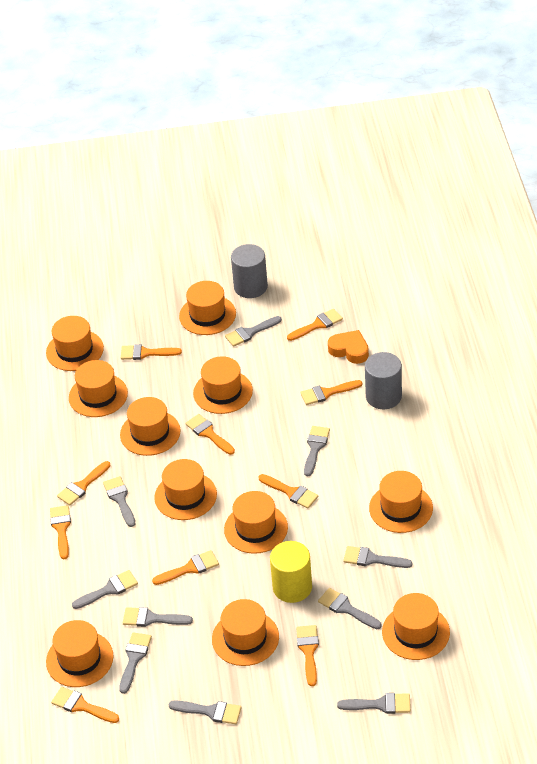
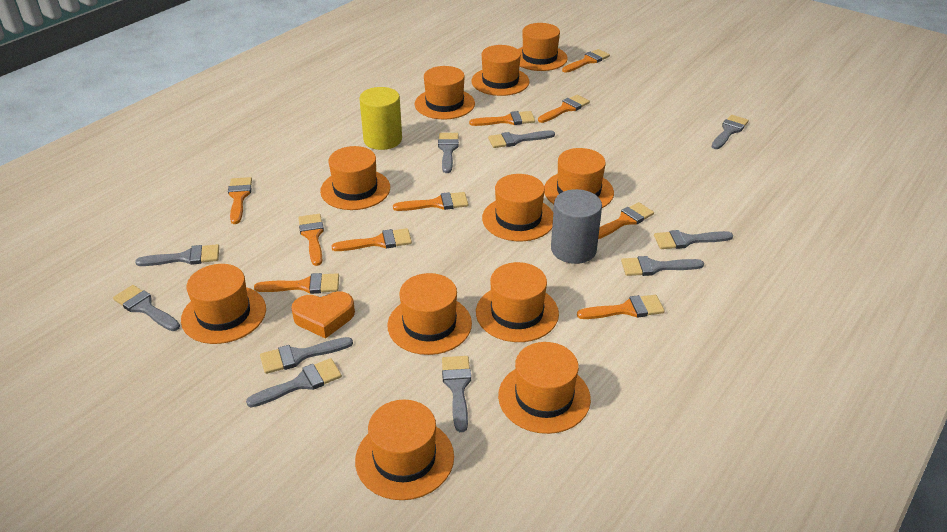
grey cylinder: 2 -> 1

